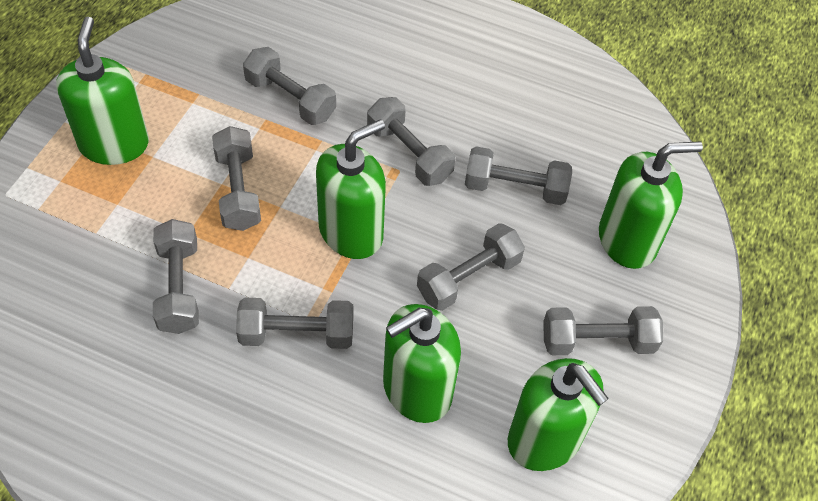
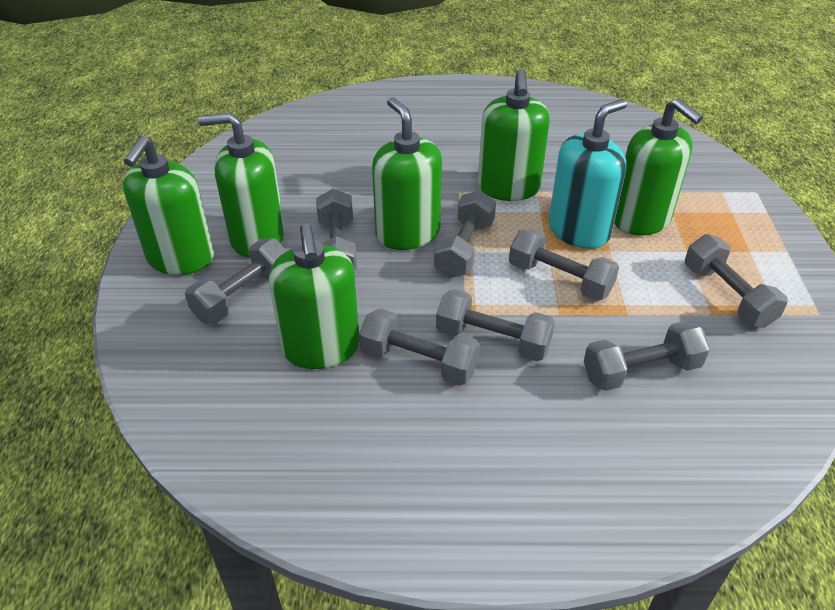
green soap dispenser: 5 -> 6
turquoise soap dispenser: 0 -> 1

